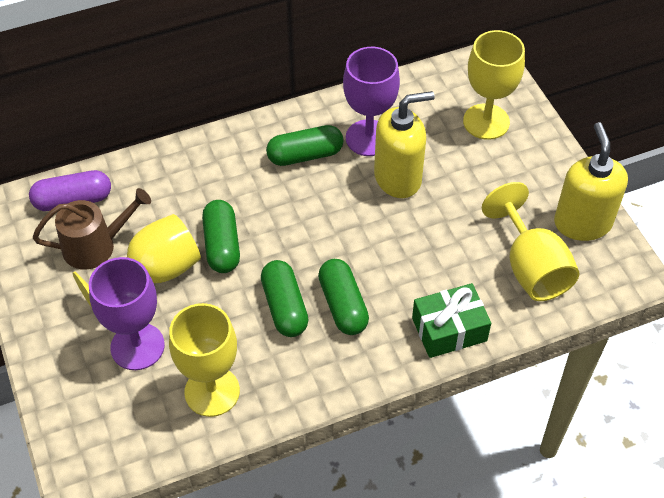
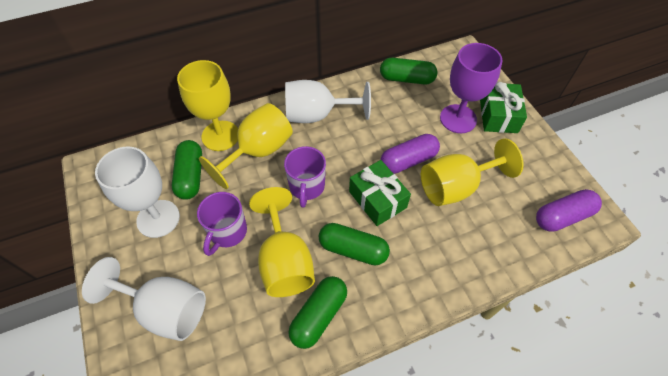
brown watering can: 1 -> 0
green gift: 1 -> 2
purple capsule: 1 -> 2
purple goblet: 2 -> 1
purple mug: 0 -> 2
white goblet: 0 -> 3
yellow soap dispenser: 2 -> 0

